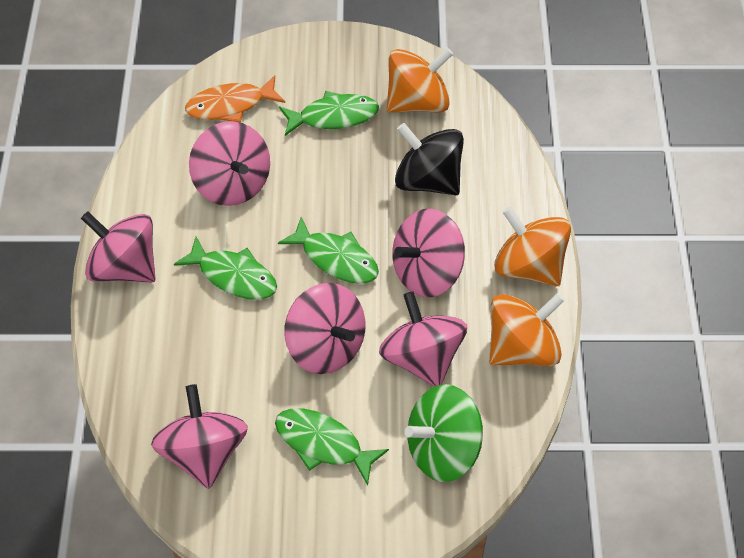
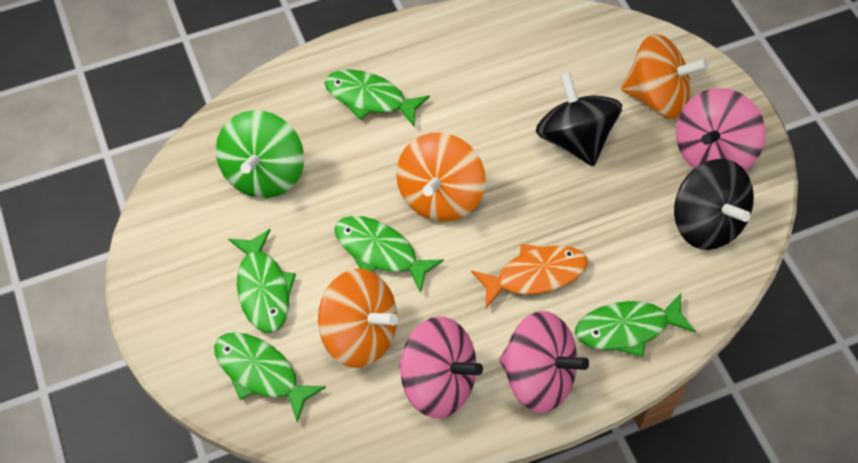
black spinning top: 1 -> 2
green fish: 4 -> 5
pink spinning top: 6 -> 3

